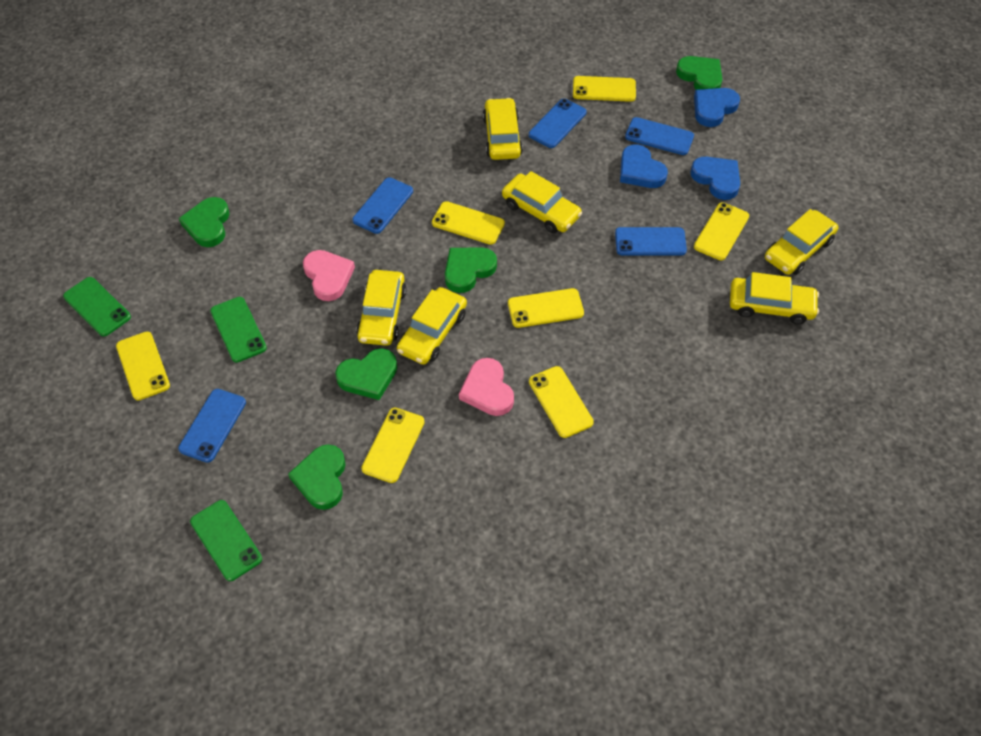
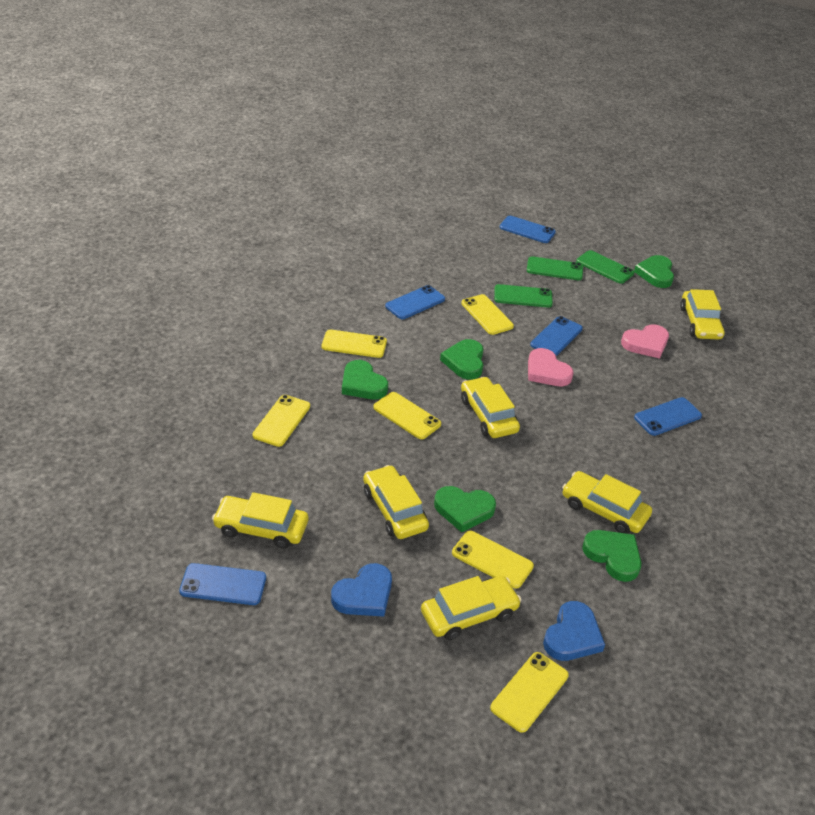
blue heart: 3 -> 2
yellow phone: 7 -> 6

